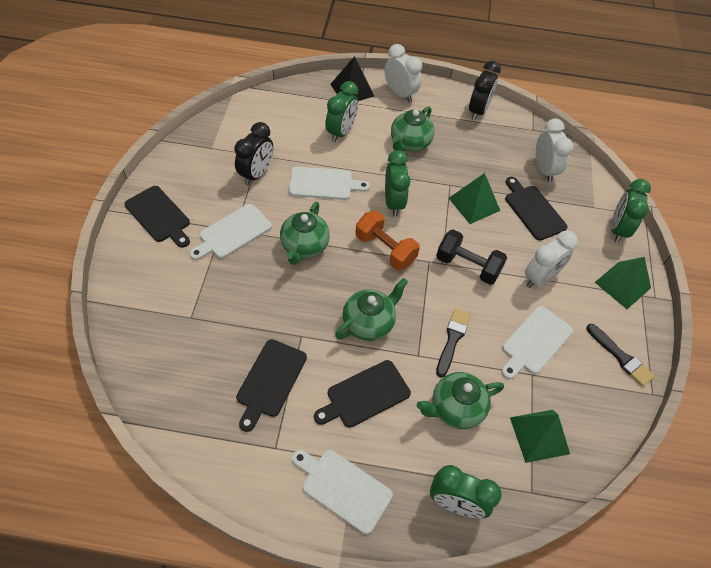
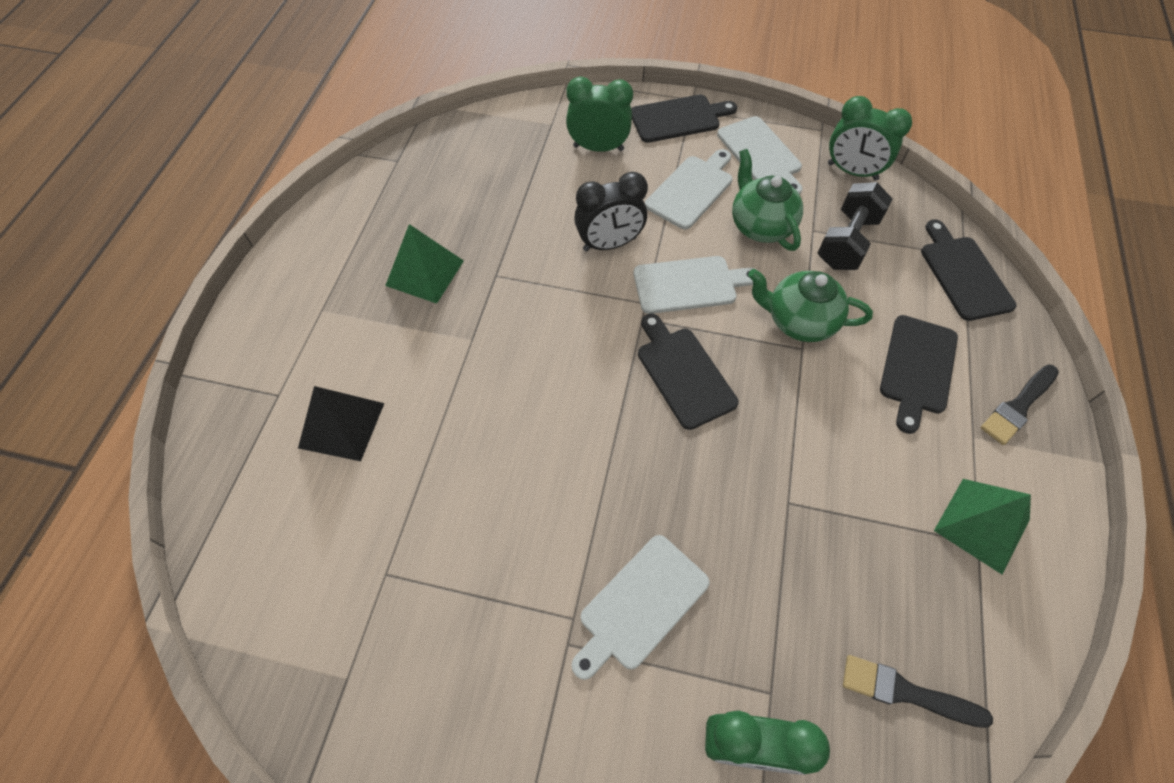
black clock: 2 -> 1
green clock: 4 -> 3
green pyramid: 3 -> 2
green teapot: 4 -> 2
orange dumbbell: 1 -> 0
white clock: 3 -> 0

